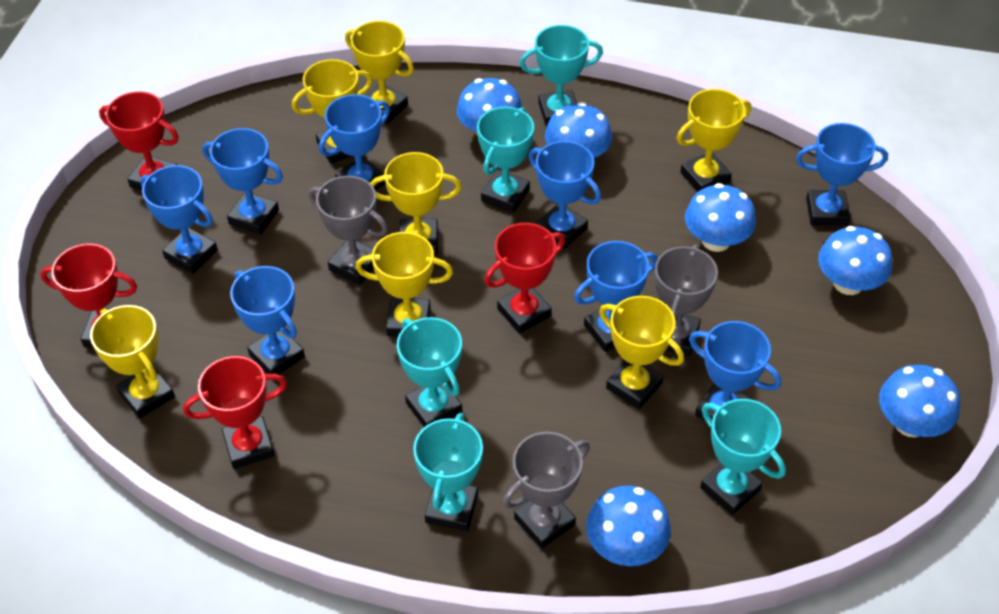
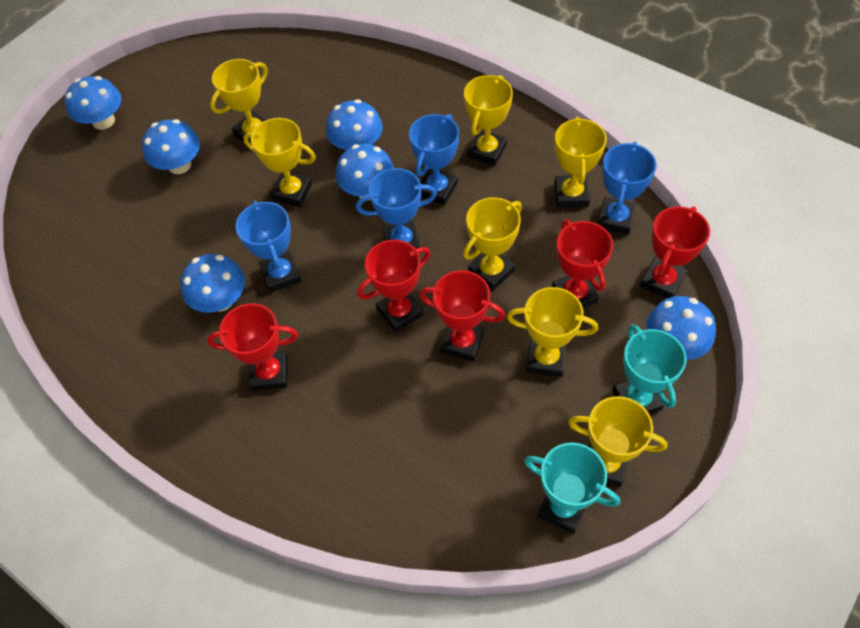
blue trophy: 8 -> 4
grey trophy: 3 -> 0
red trophy: 4 -> 5
turquoise trophy: 5 -> 2

